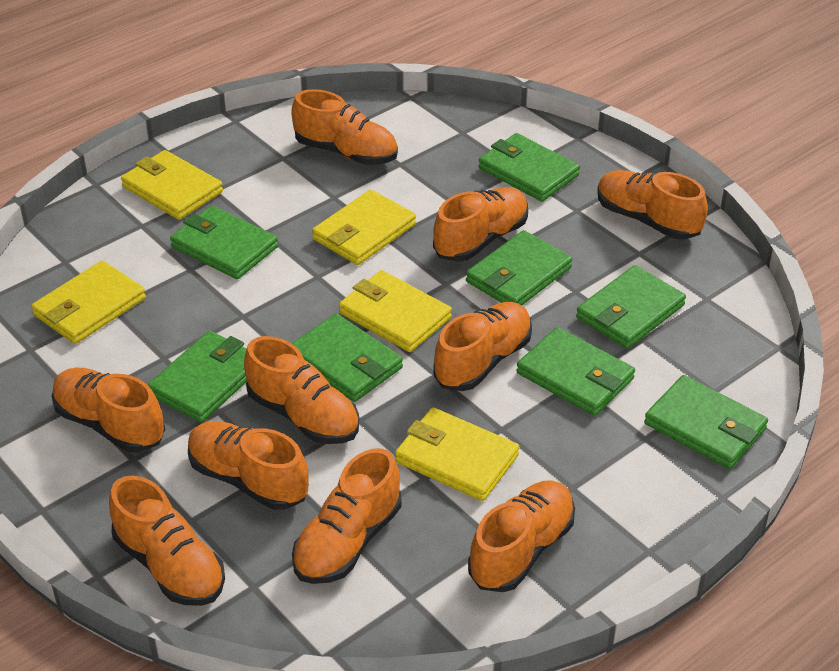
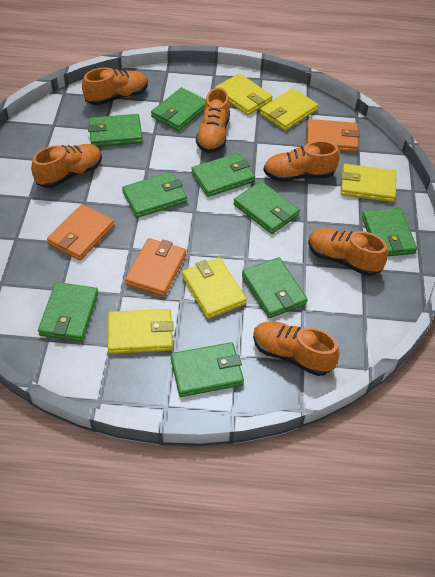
green wallet: 8 -> 9
orange shoe: 10 -> 6
orange wallet: 0 -> 3

